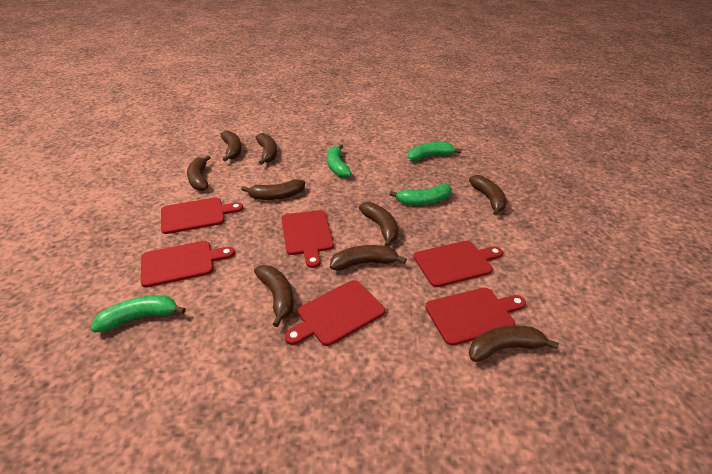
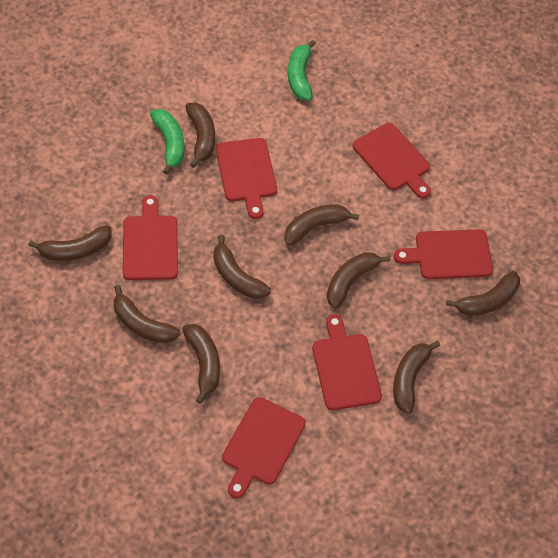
green banana: 4 -> 2

